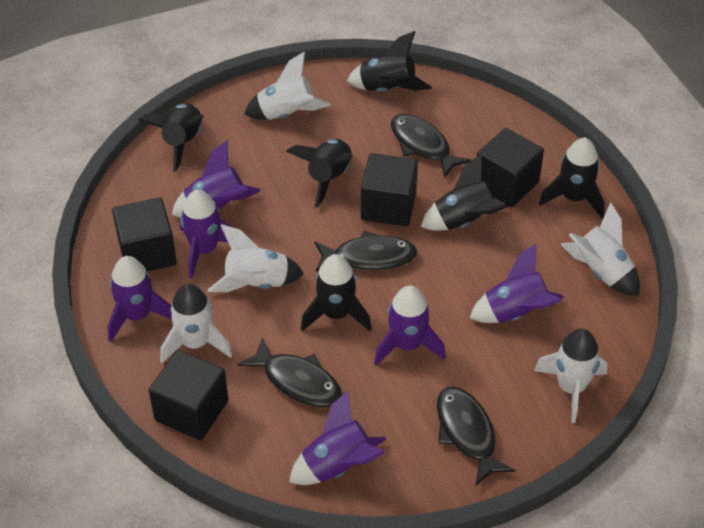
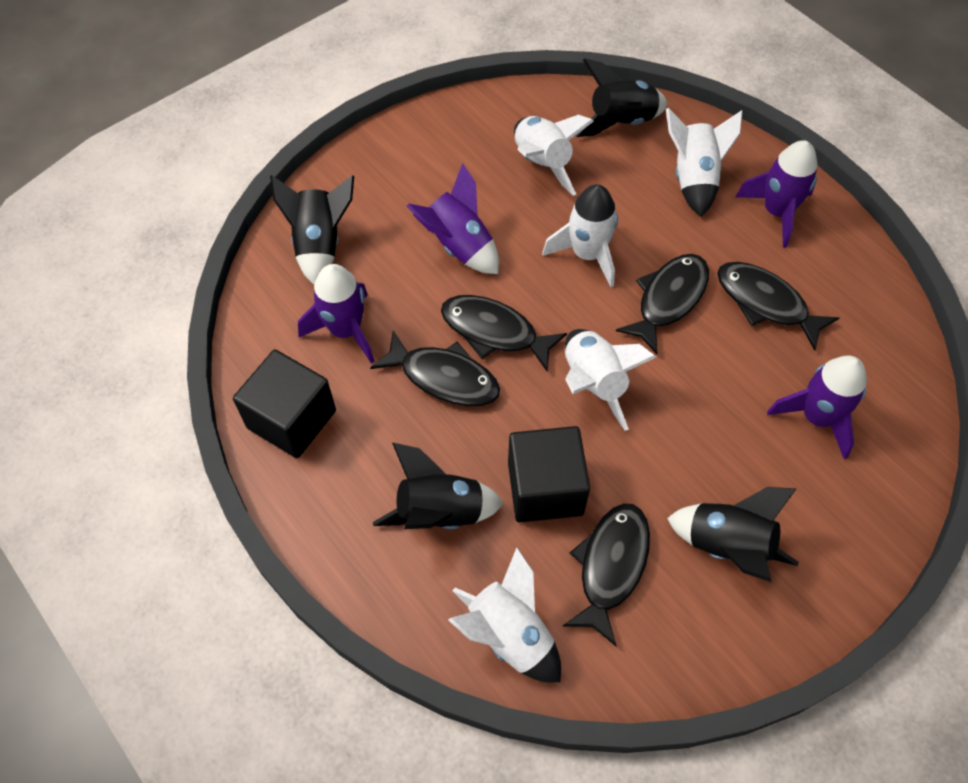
black cube: 4 -> 2
black fish: 4 -> 5
black rocket: 6 -> 4
purple rocket: 6 -> 4

